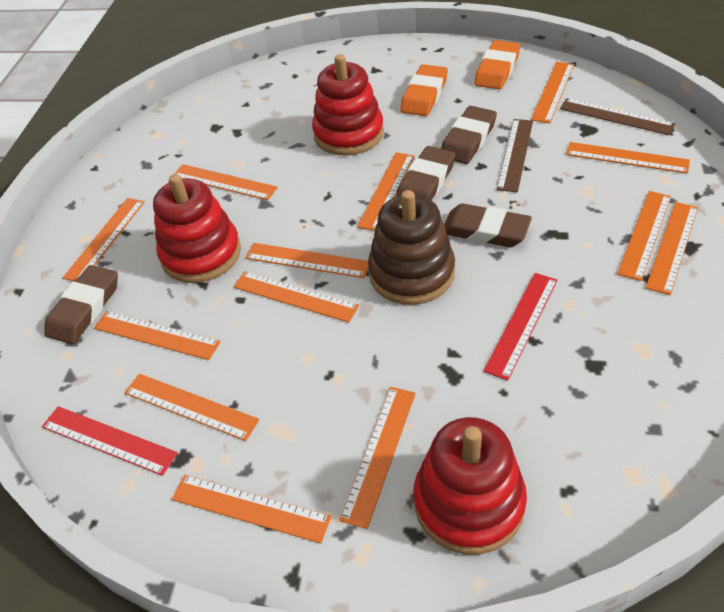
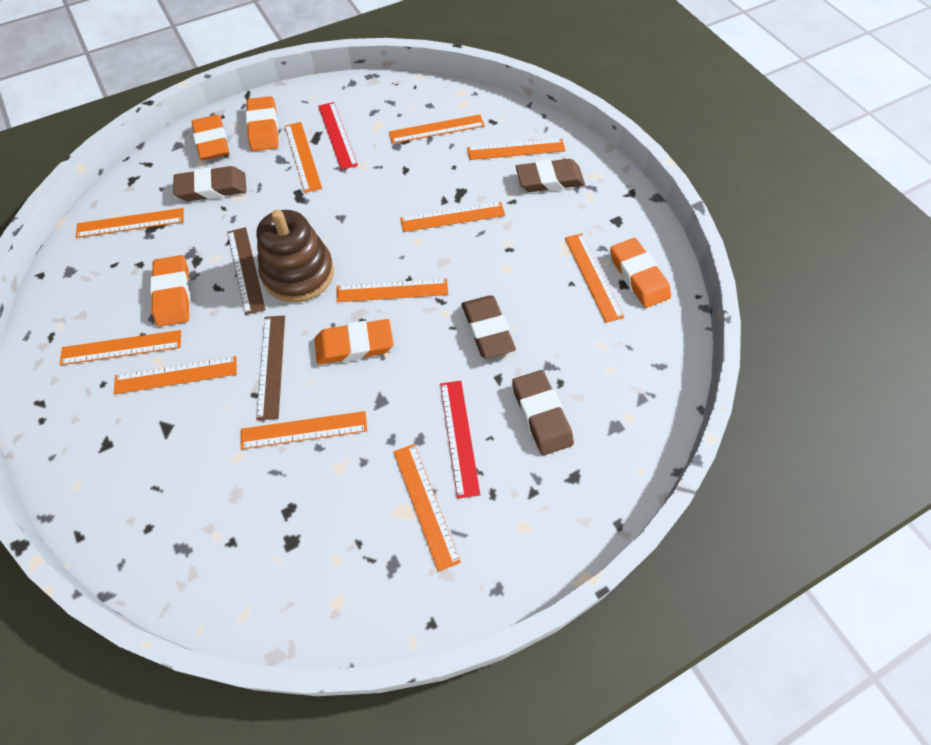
orange eraser: 2 -> 5
orange ruler: 13 -> 11
red stacking toy: 3 -> 0

